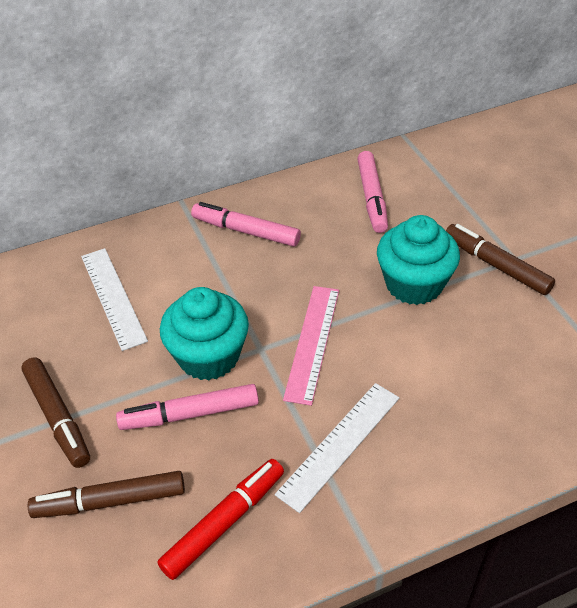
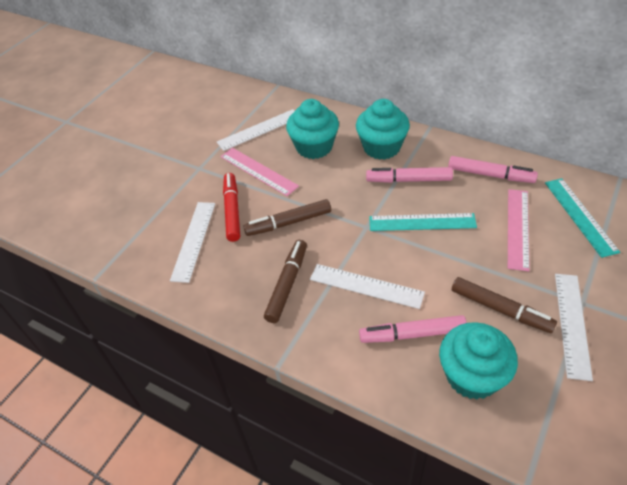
pink ruler: 1 -> 2
turquoise cupcake: 2 -> 3
turquoise ruler: 0 -> 2
white ruler: 2 -> 4

